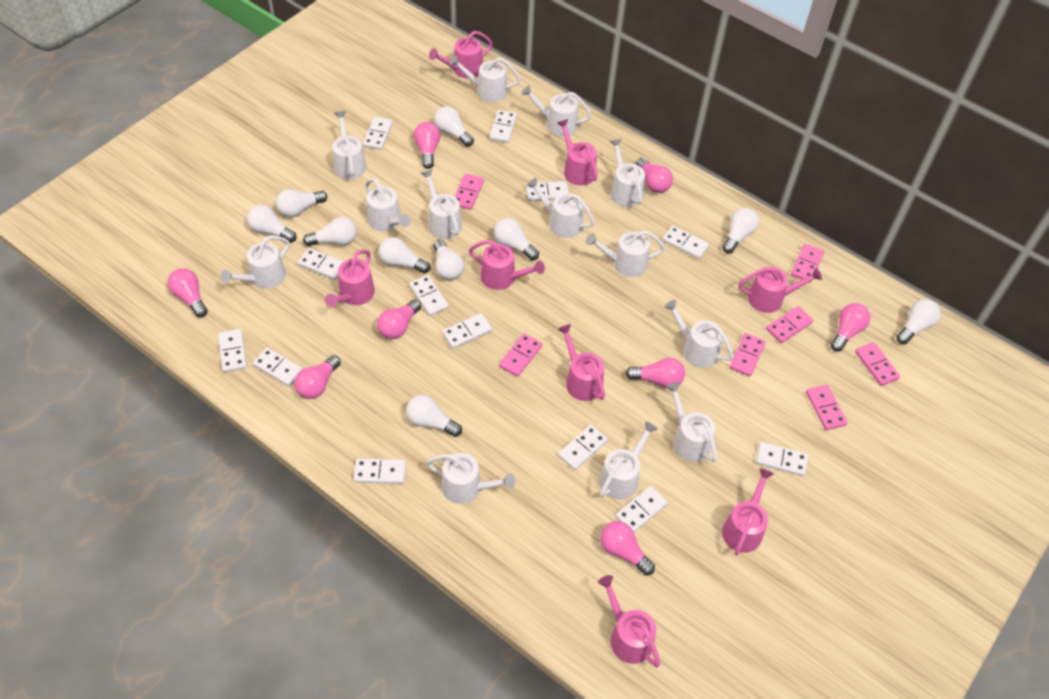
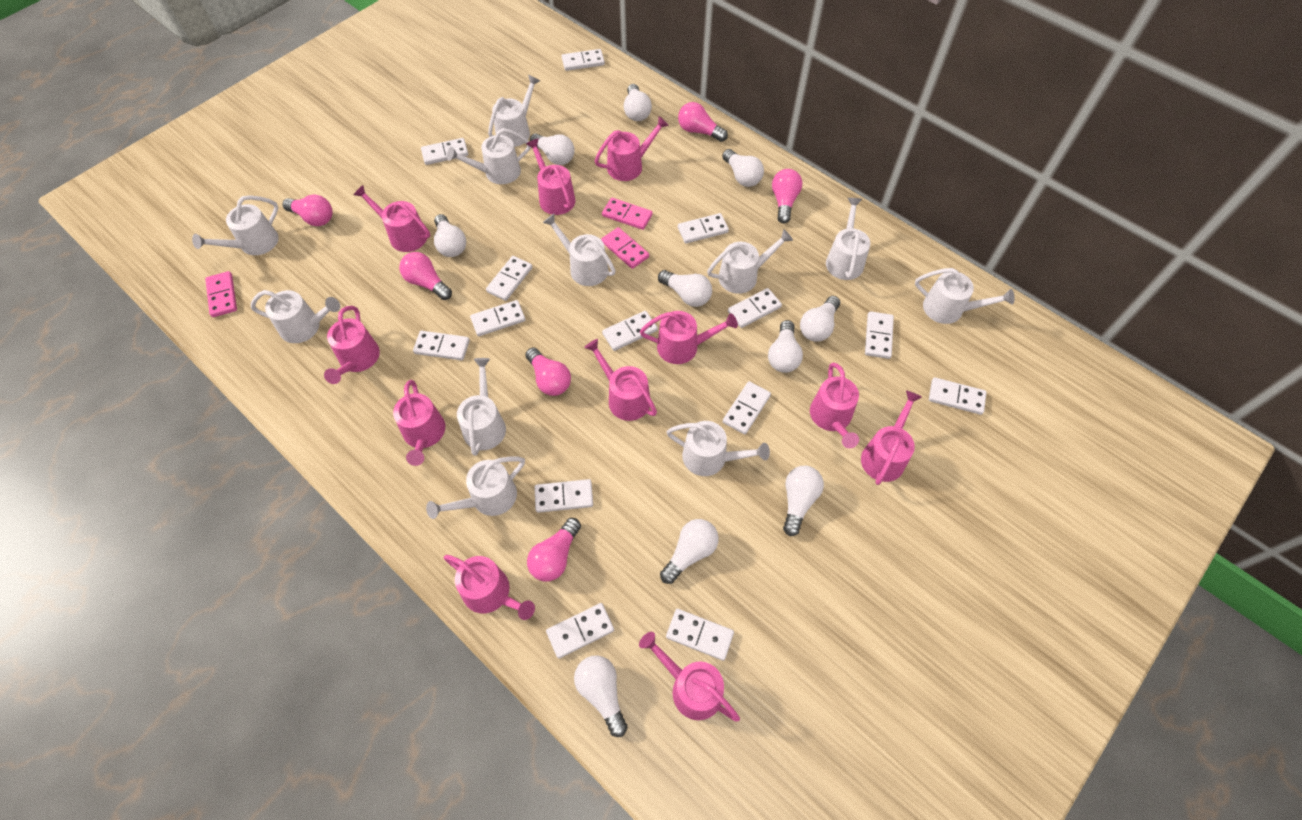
pink domino: 7 -> 3
pink light bulb: 8 -> 6
pink watering can: 8 -> 11
white domino: 13 -> 14
white watering can: 13 -> 11

